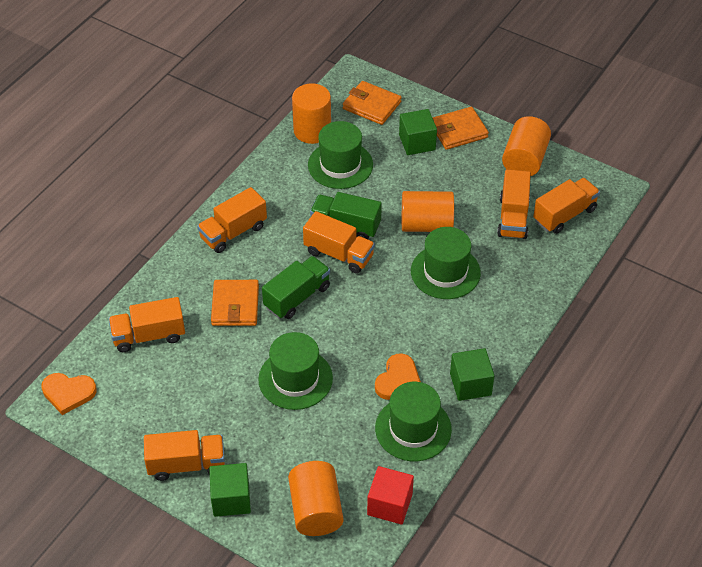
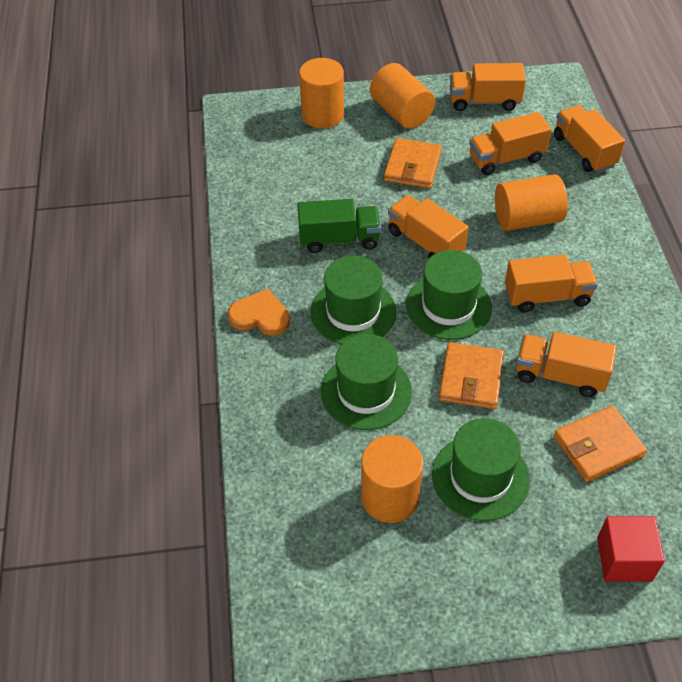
green cube: 3 -> 0
green truck: 2 -> 1
orange heart: 2 -> 1

